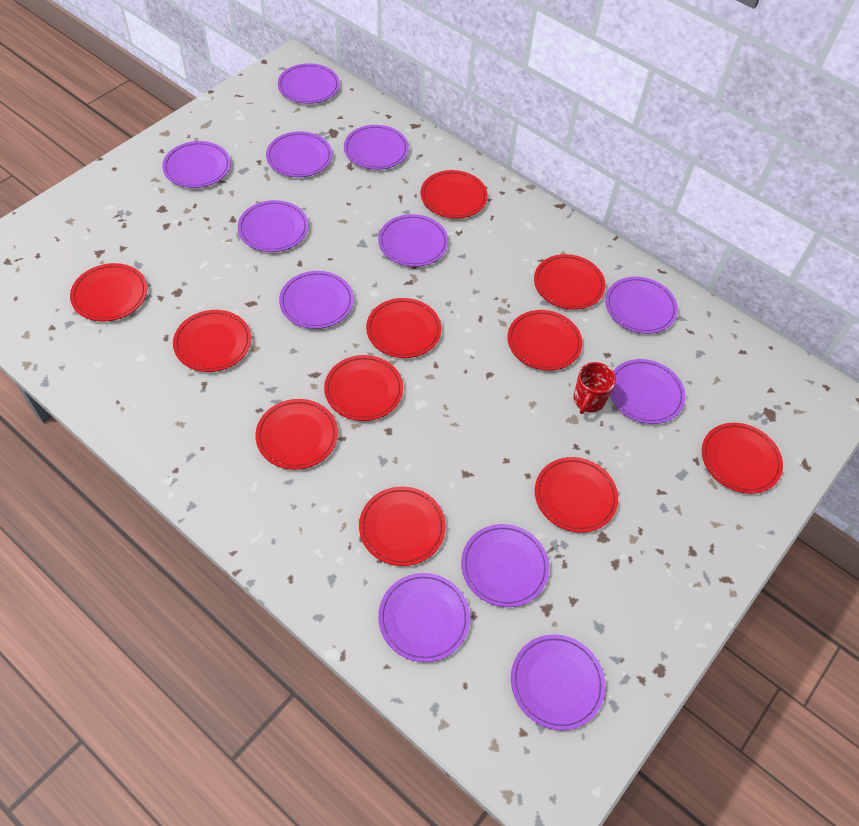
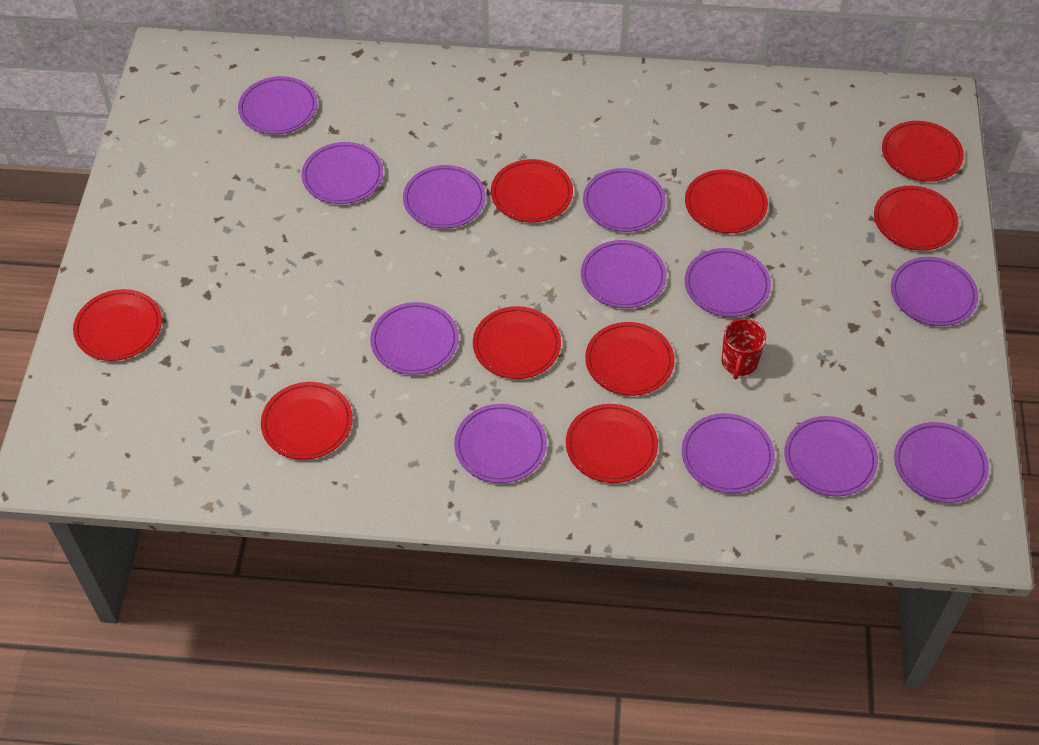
red plate: 11 -> 9

